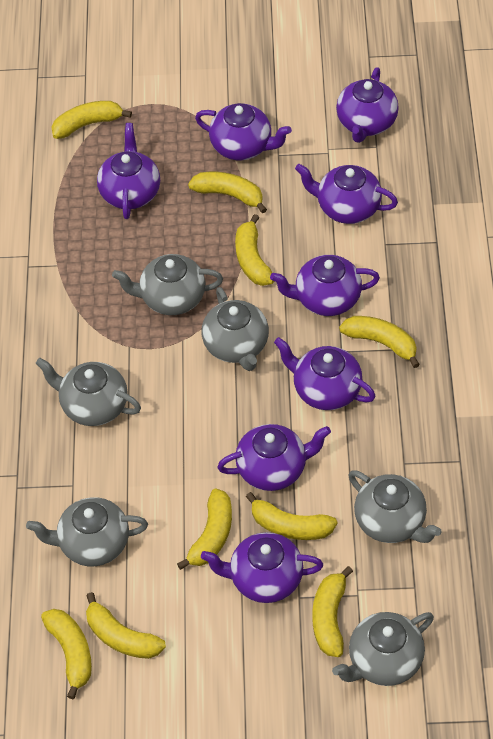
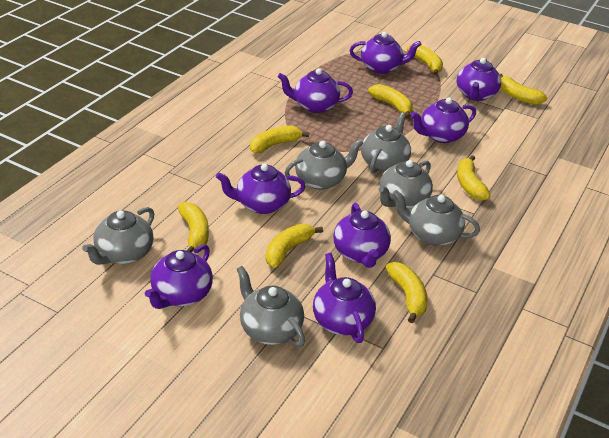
yellow banana: 9 -> 8

